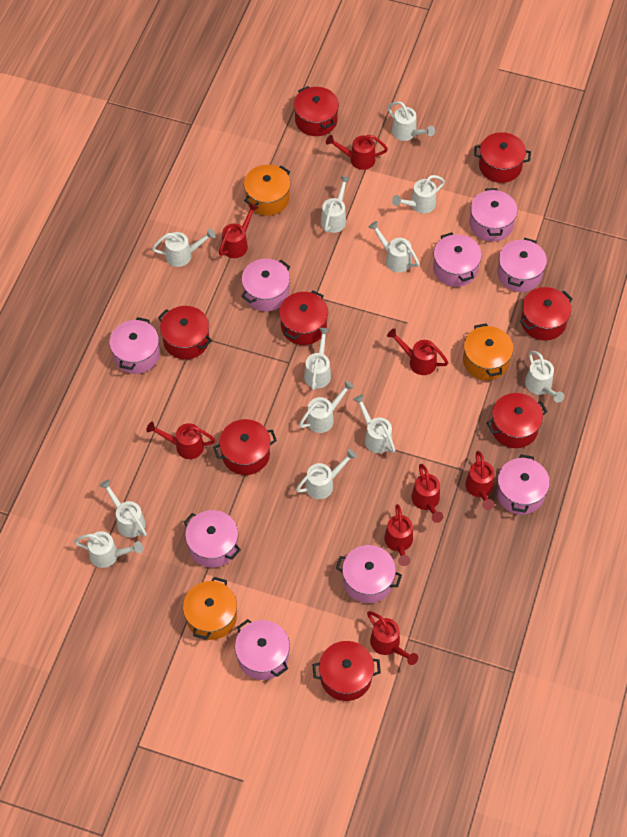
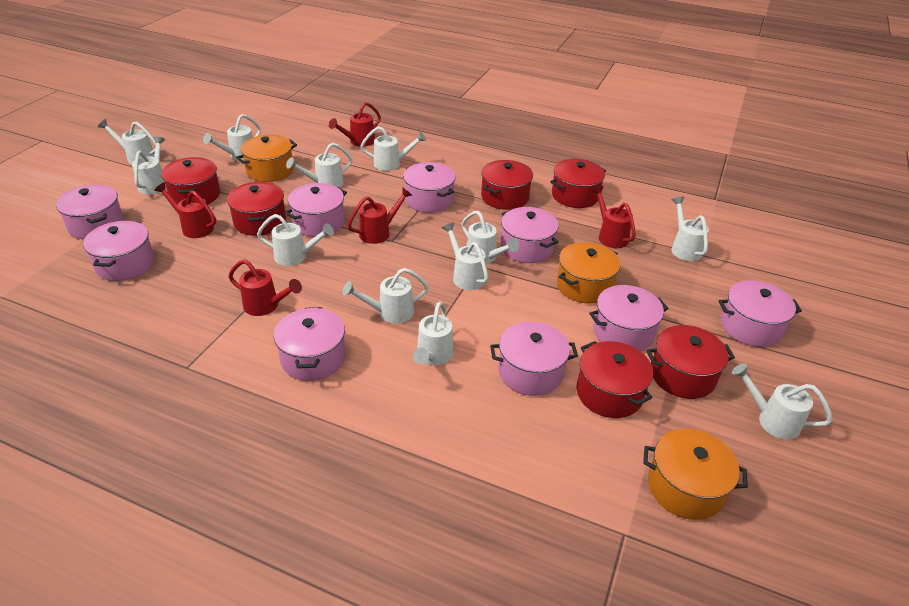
red pot: 8 -> 6
red watering can: 8 -> 5

